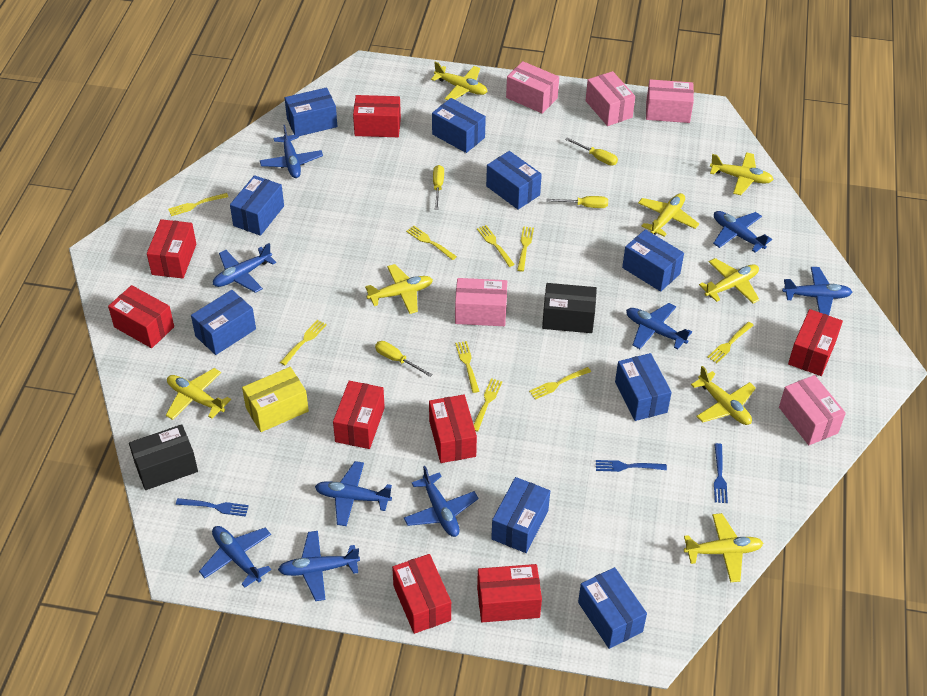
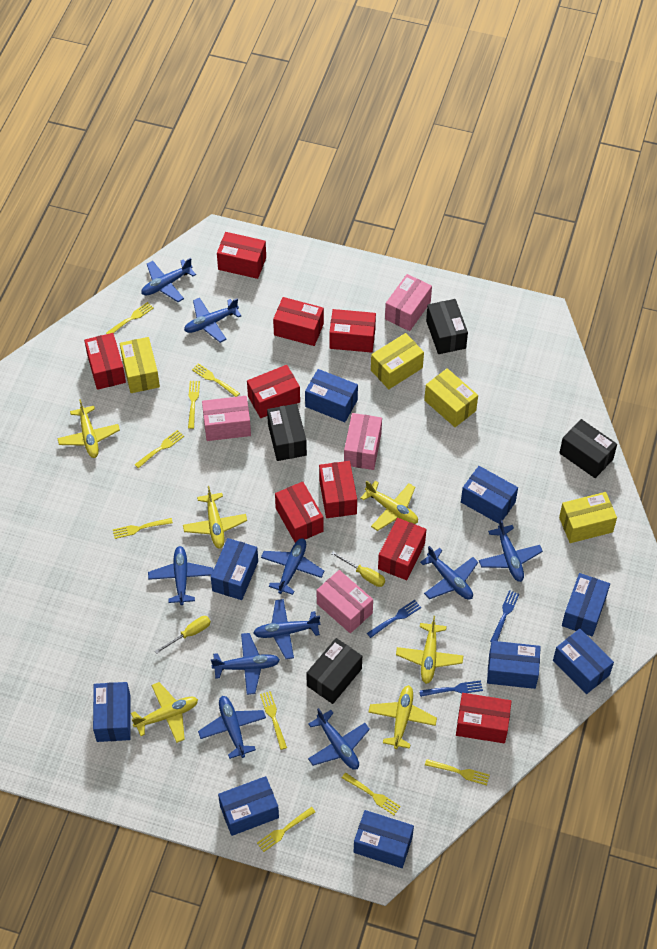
black box: 2 -> 4
blue plane: 9 -> 10
pink box: 5 -> 4
red box: 8 -> 9
yellow box: 1 -> 4
yellow plane: 8 -> 6
yellow screwdriver: 4 -> 2

